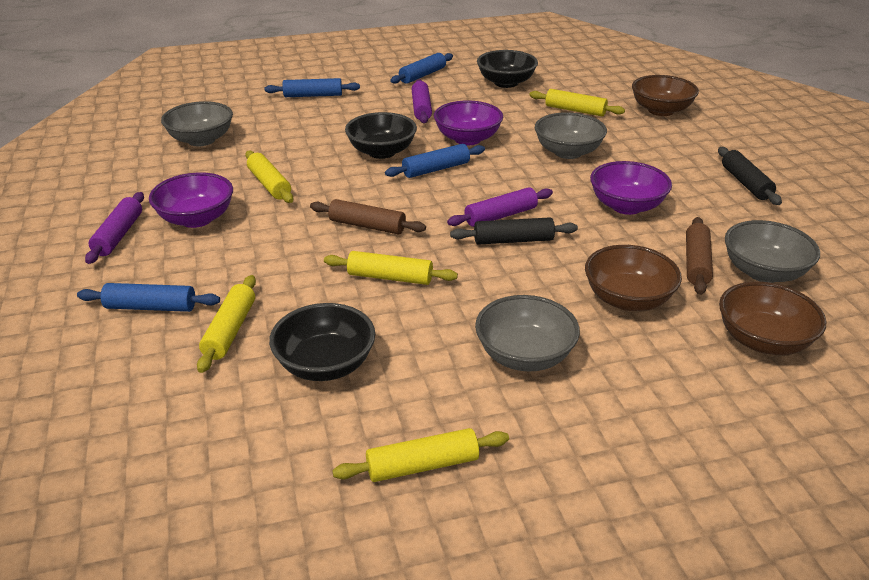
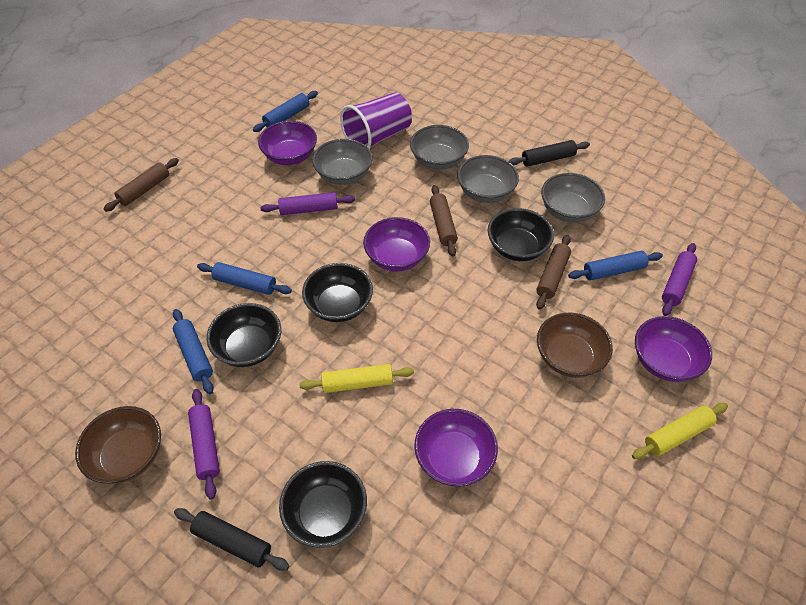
black bowl: 3 -> 4
brown bowl: 3 -> 2
brown rolling pin: 2 -> 3
purple bowl: 3 -> 4
purple cup: 0 -> 1
yellow rolling pin: 5 -> 2

